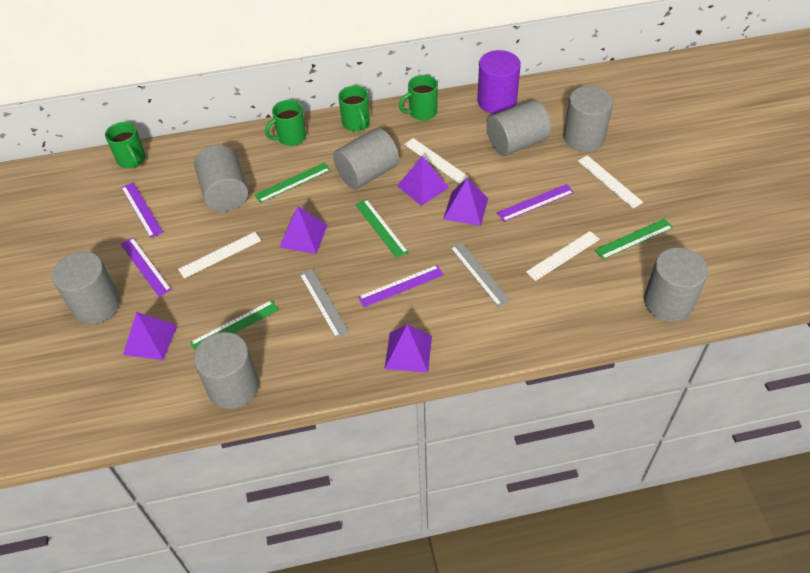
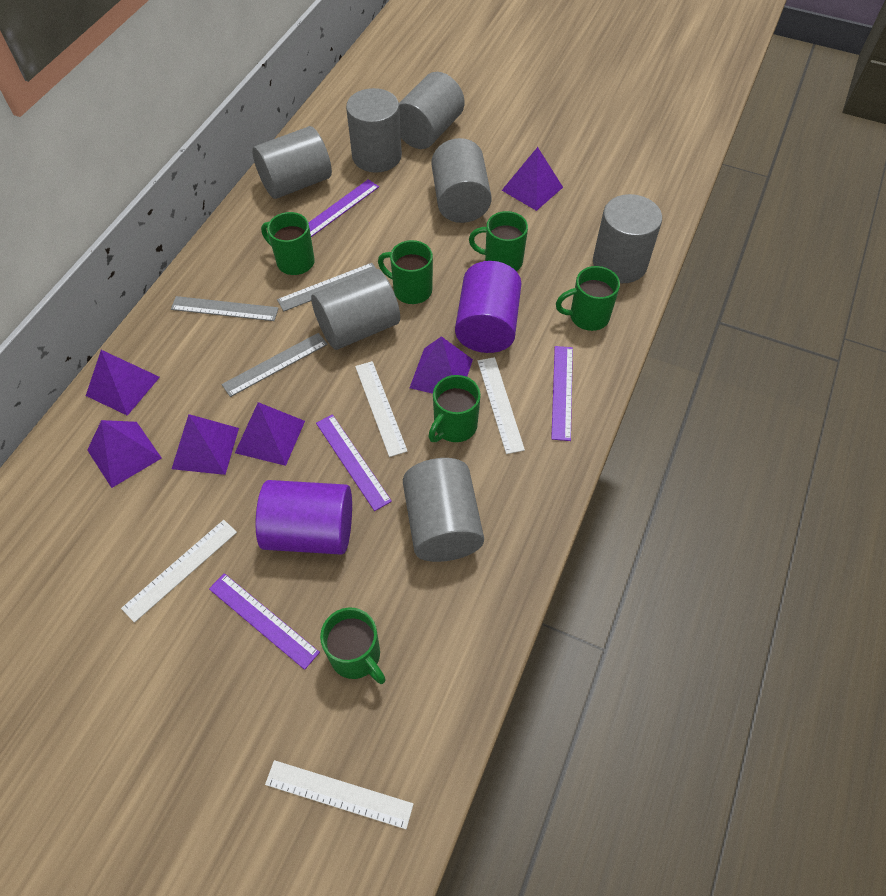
green mug: 4 -> 6
green ruler: 4 -> 0
grey ruler: 2 -> 3
purple cylinder: 1 -> 2
purple pyramid: 5 -> 6

